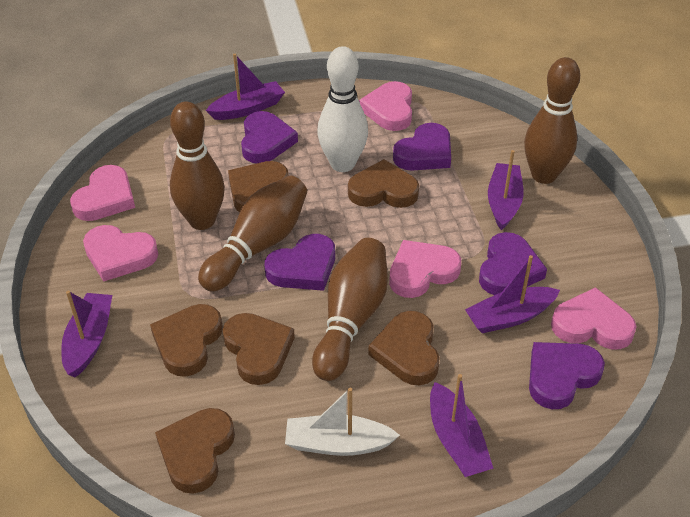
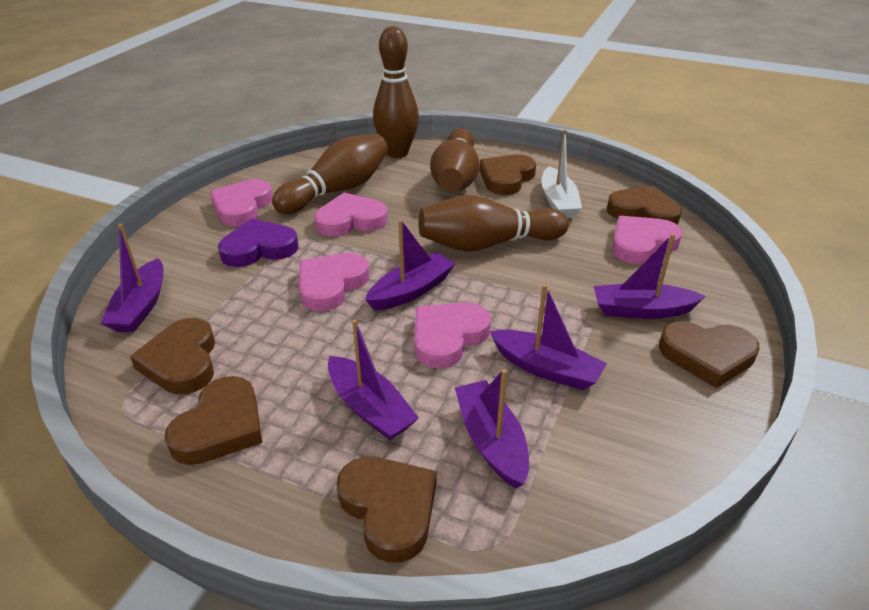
purple boat: 5 -> 6
purple heart: 5 -> 1
white bowling pin: 1 -> 0

